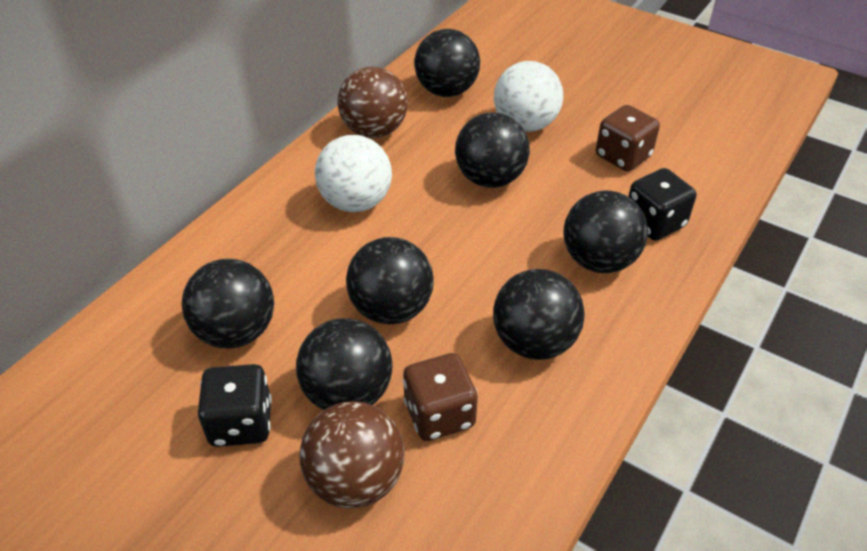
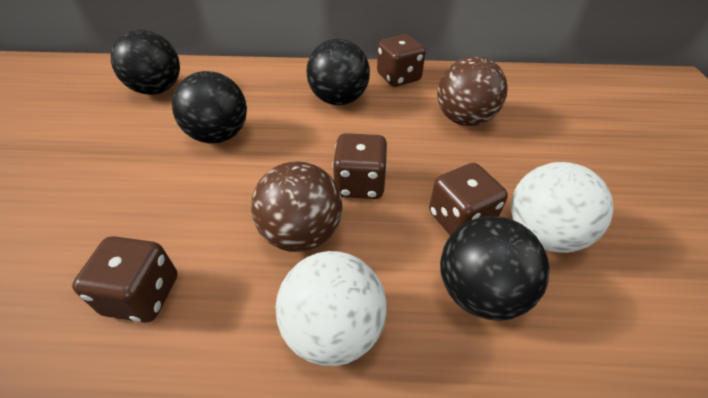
black ball: 7 -> 4
black dice: 2 -> 0
brown dice: 2 -> 4

